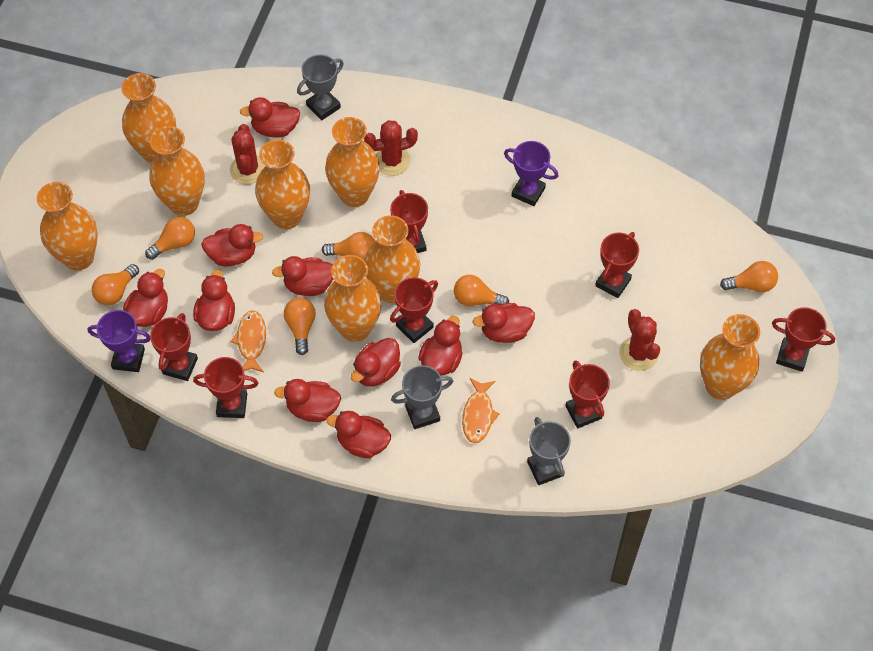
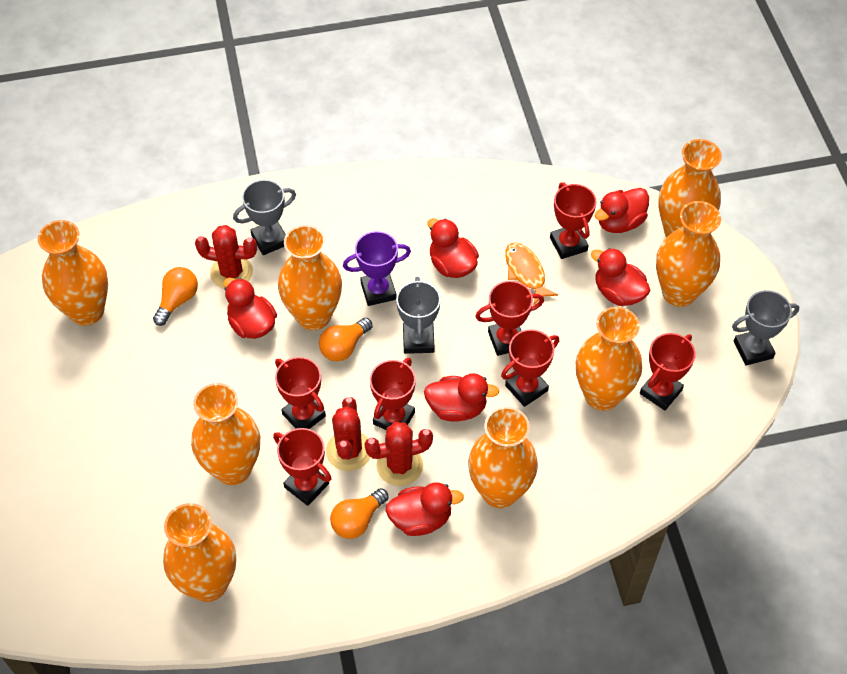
orange fish: 2 -> 1
orange light bulb: 6 -> 3
purple trophy: 2 -> 1
red duck: 10 -> 6

